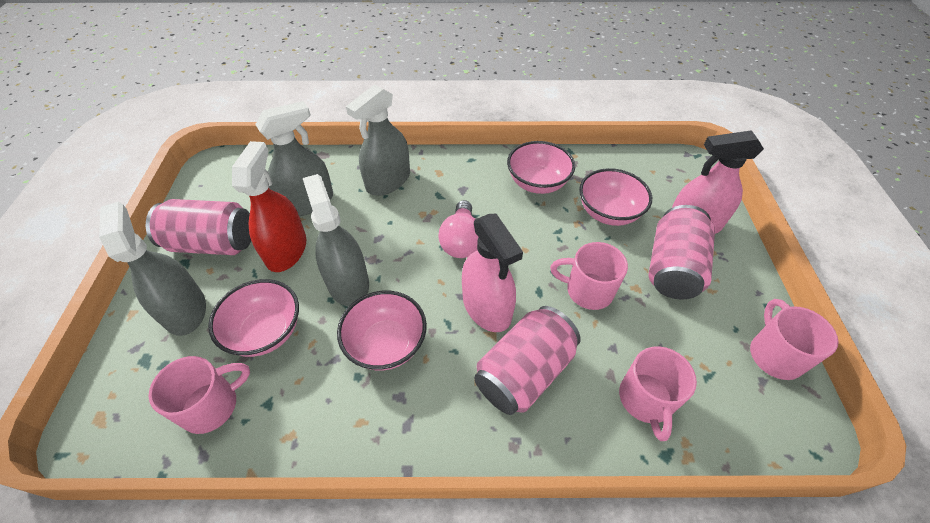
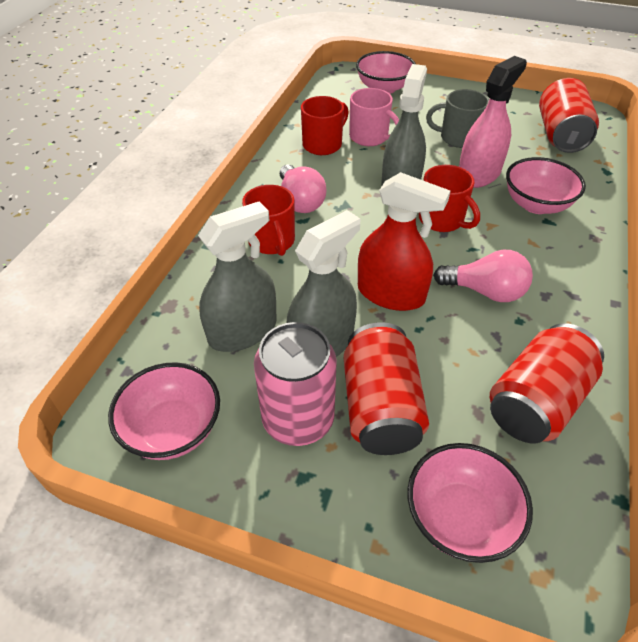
grey mug: 0 -> 1
grey spray bottle: 4 -> 3
pink can: 3 -> 1
pink light bulb: 1 -> 2
pink mug: 4 -> 1
pink spray bottle: 2 -> 1
red can: 0 -> 3
red mug: 0 -> 3

